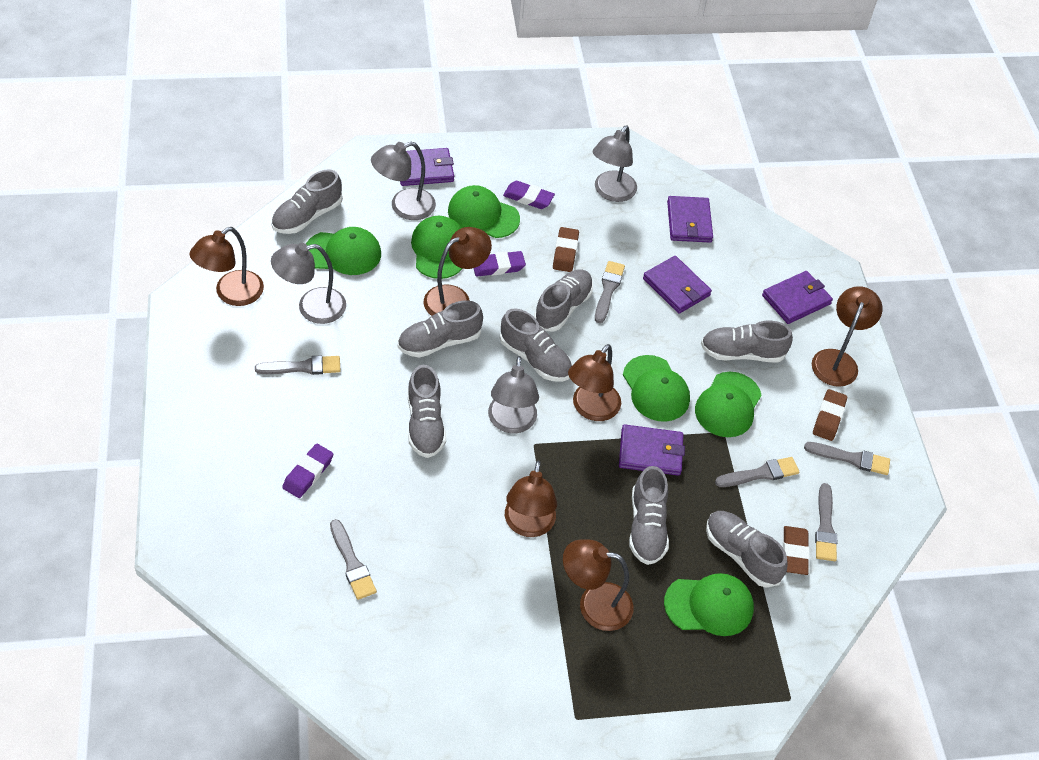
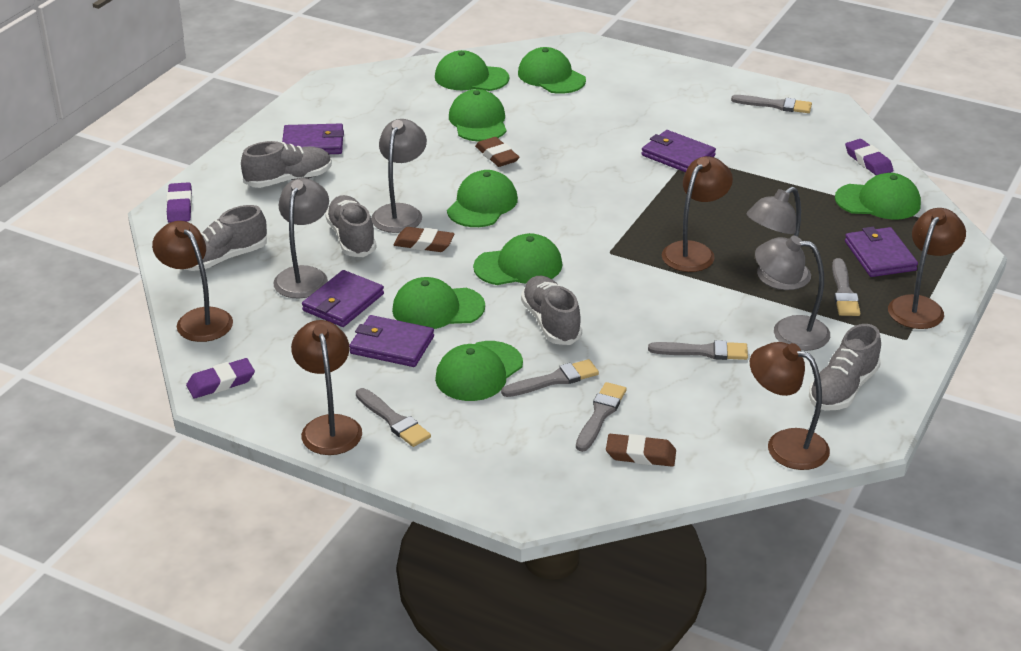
brown lamp: 6 -> 5
green cap: 6 -> 8
grey shoe: 8 -> 5

